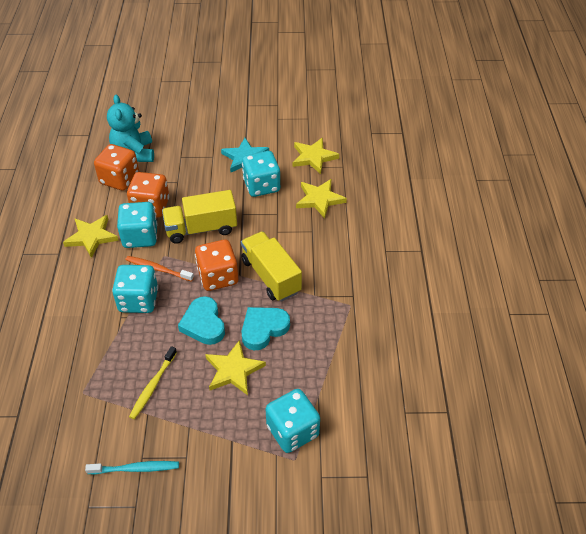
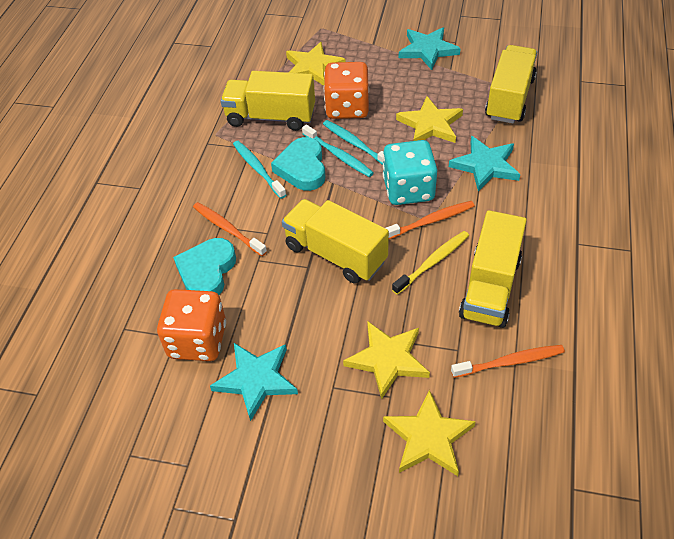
orange dice: 3 -> 2
orange toothbrush: 1 -> 3
turquoise dice: 4 -> 1
turquoise star: 1 -> 3
turquoise teddy bear: 1 -> 0
turquoise toothbrush: 1 -> 3
yellow truck: 2 -> 4

